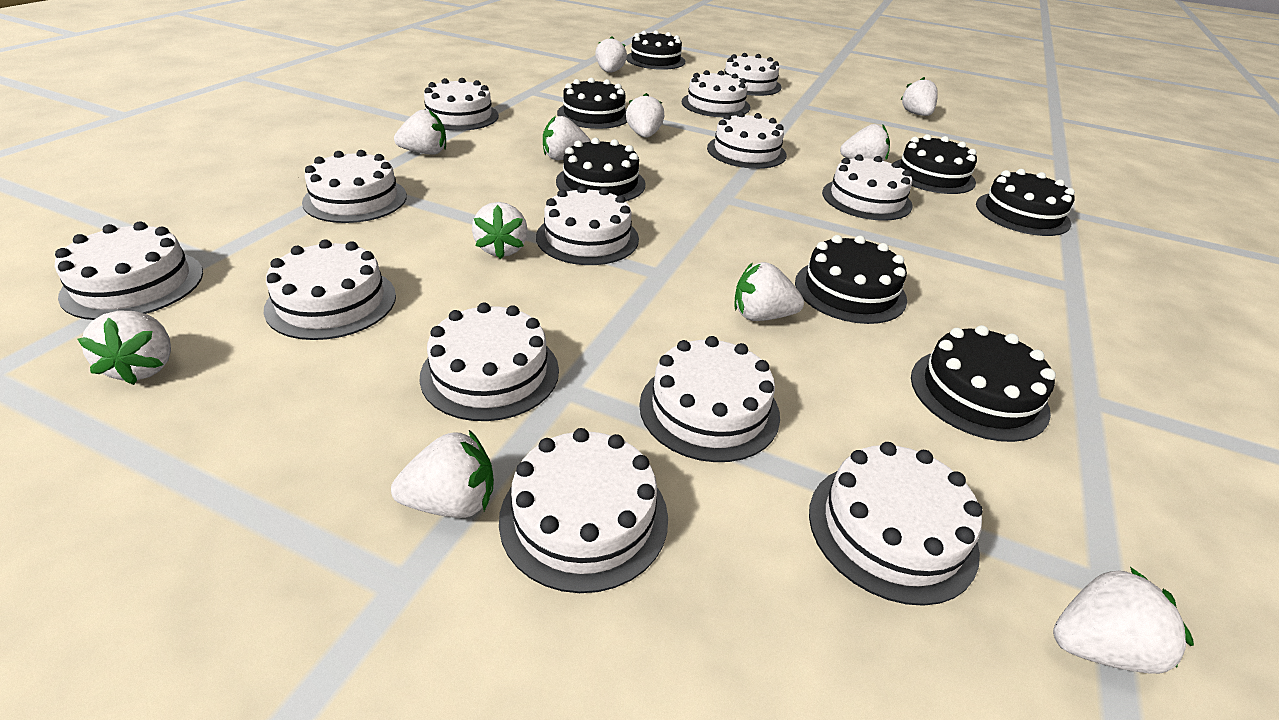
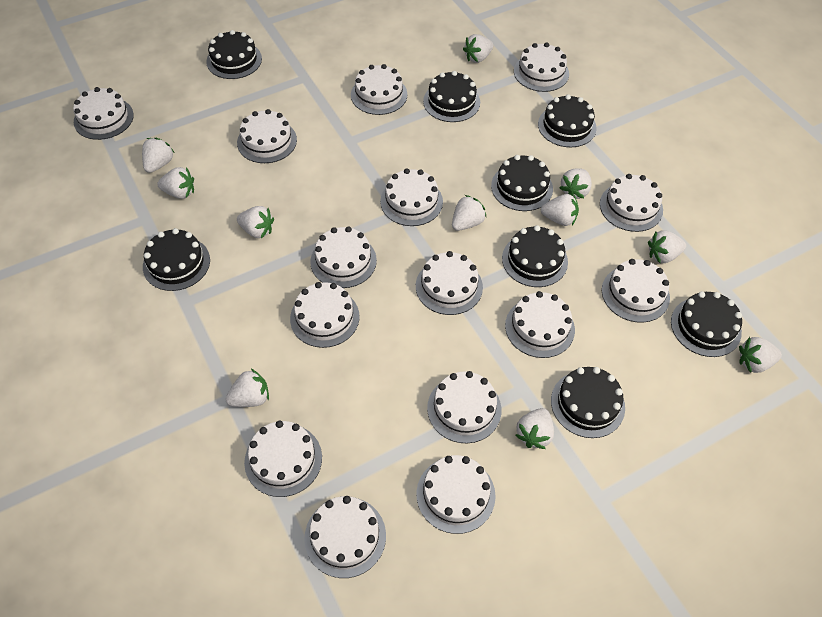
black cake: 7 -> 8
white cake: 13 -> 15

